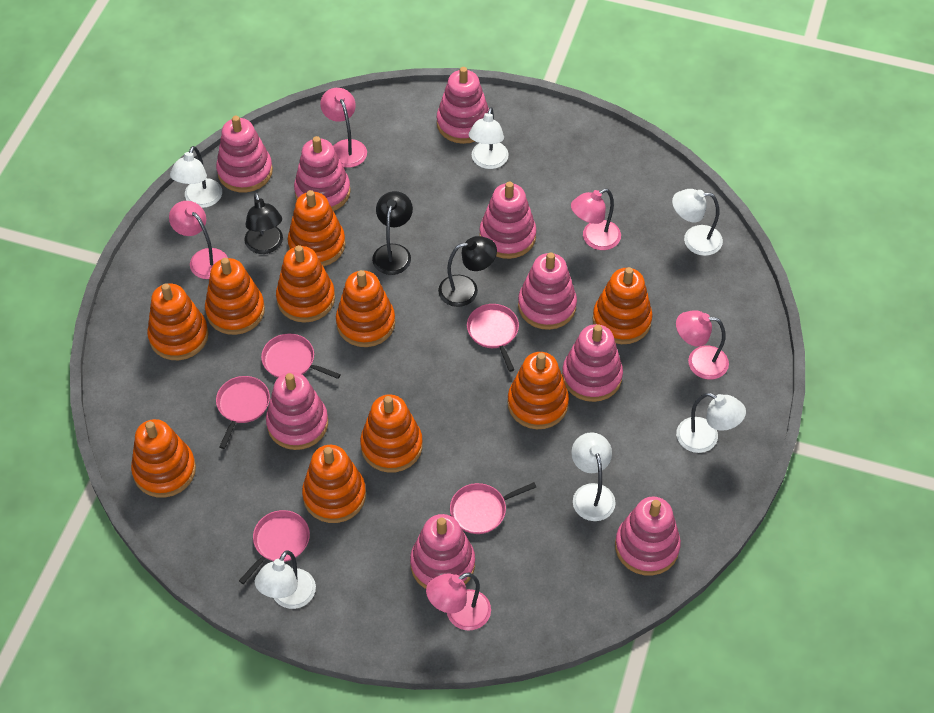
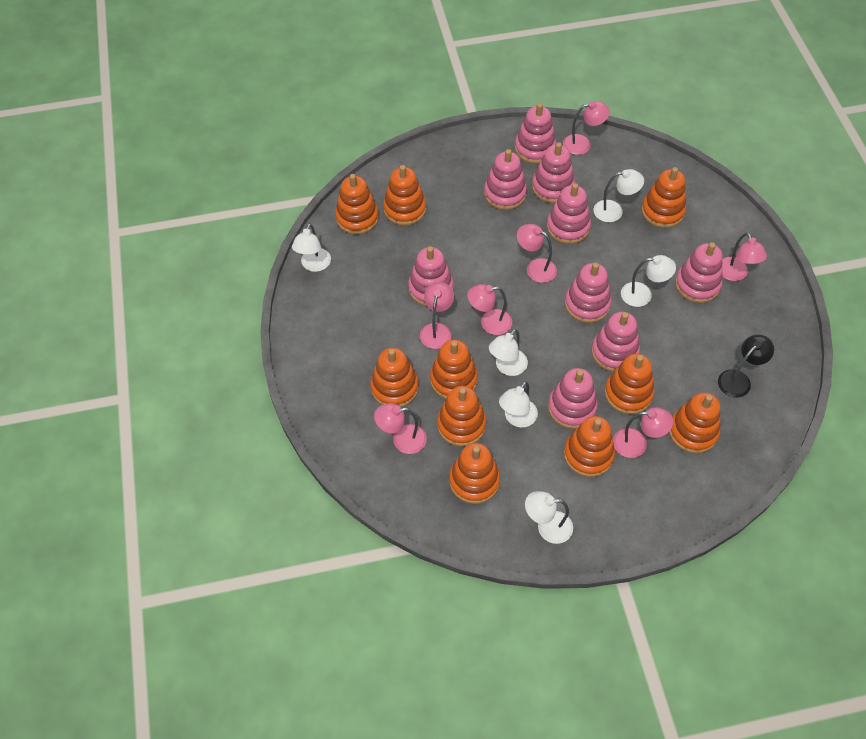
black lamp: 3 -> 1
pink lamp: 5 -> 7
pink pan: 5 -> 0

